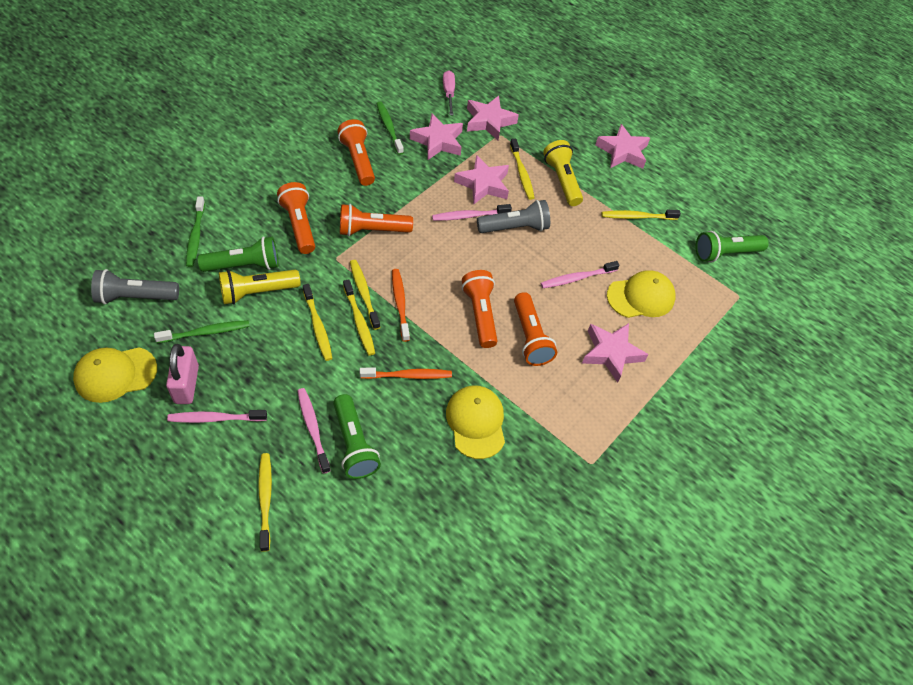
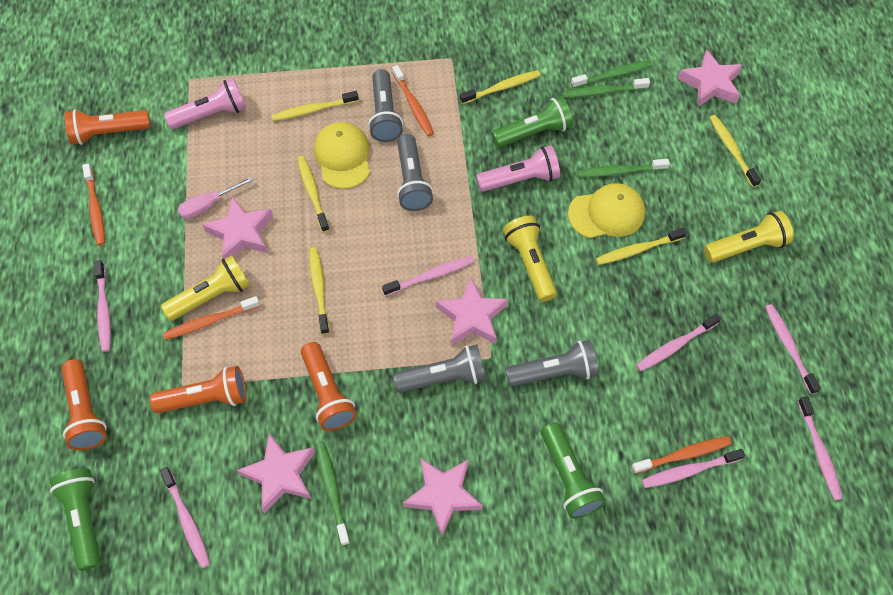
green toothbrush: 3 -> 4
grey flashlight: 2 -> 4
orange flashlight: 5 -> 4
orange toothbrush: 2 -> 4
pink flashlight: 0 -> 2
pink padlock: 1 -> 0
pink toothbrush: 4 -> 7
yellow cap: 3 -> 2
yellow flashlight: 2 -> 3

